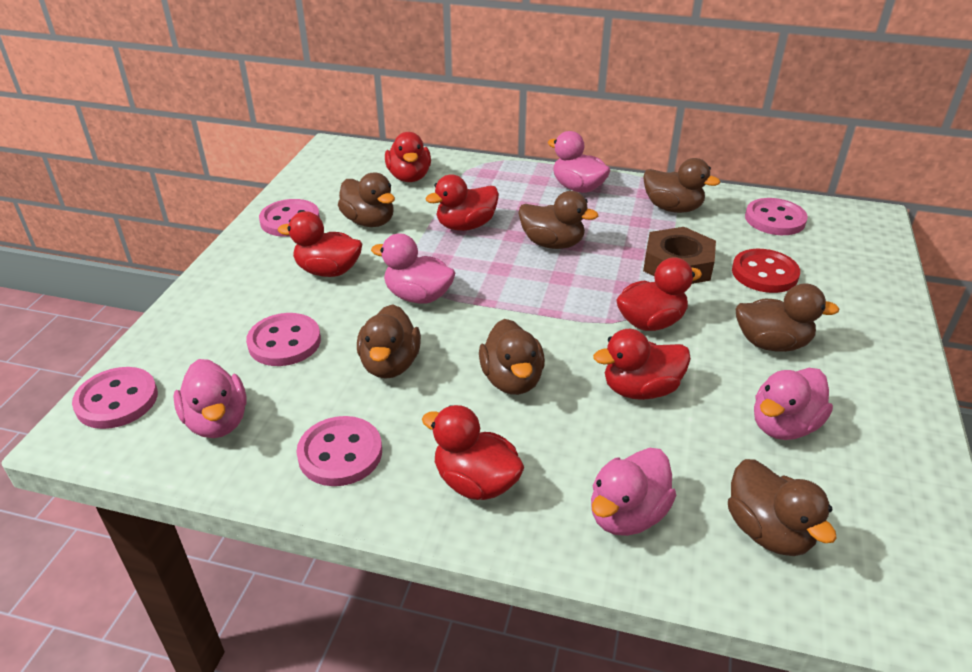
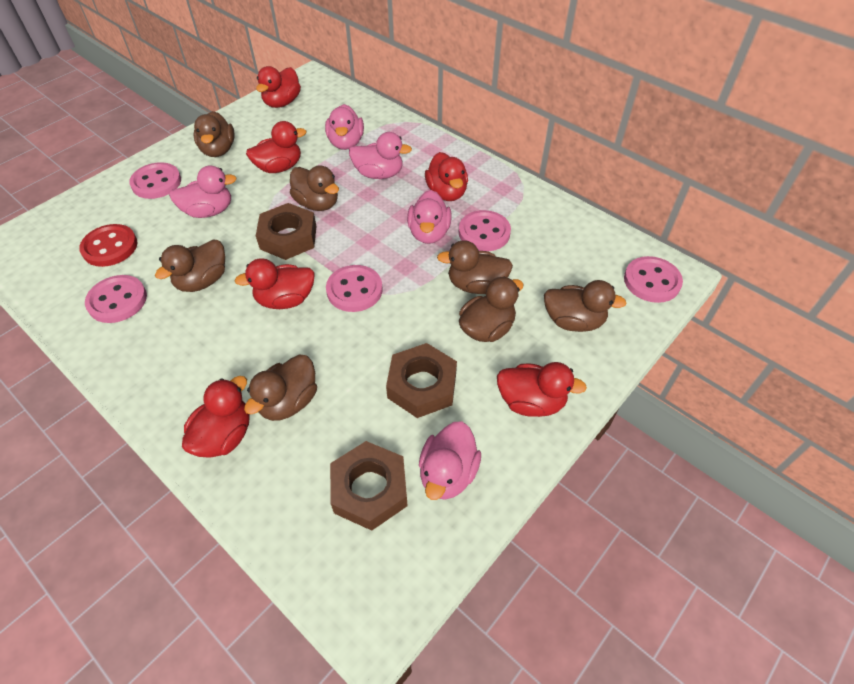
brown nut: 1 -> 3

